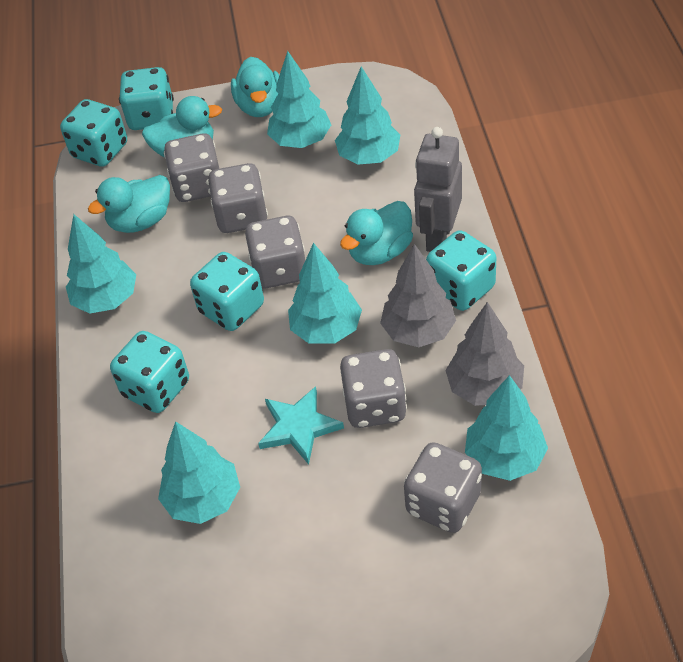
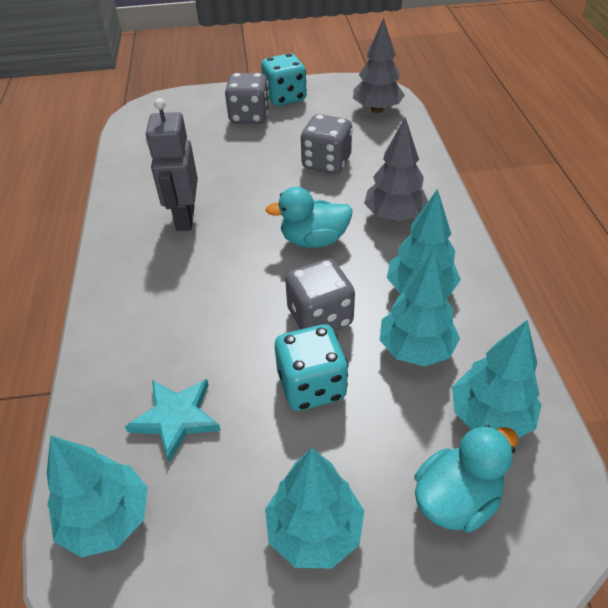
grey dice: 5 -> 3
turquoise dice: 5 -> 2
turquoise duck: 4 -> 2
turquoise tree: 6 -> 5

